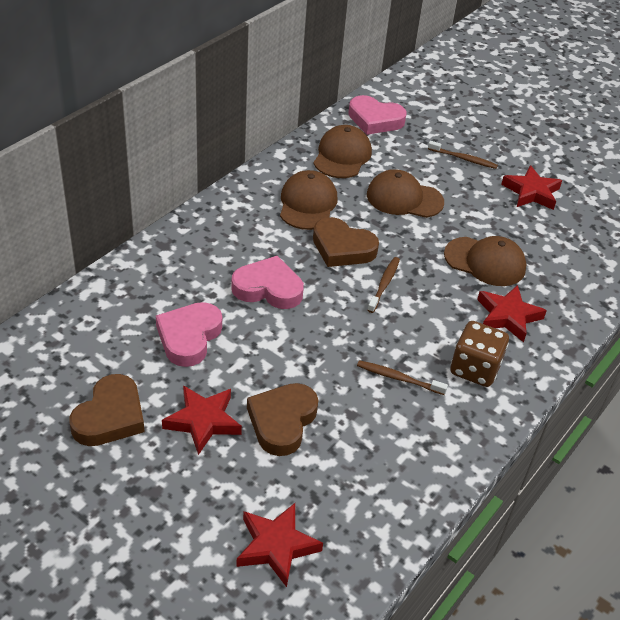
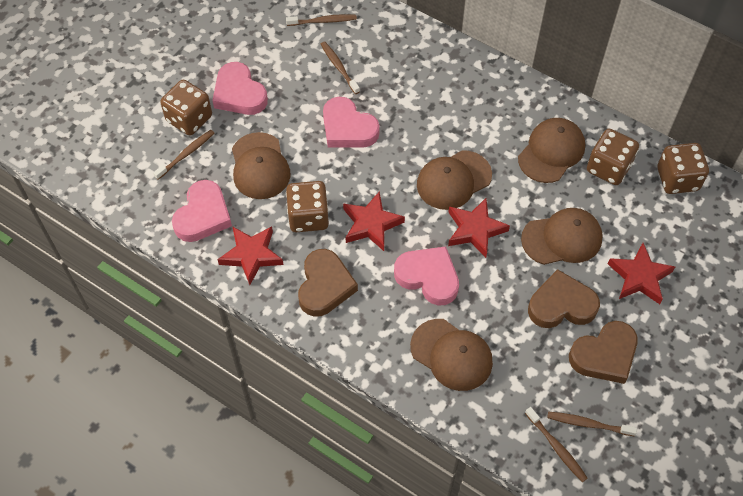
brown cap: 4 -> 5
brown dice: 1 -> 4
brown toothbrush: 3 -> 5
pink heart: 3 -> 4

